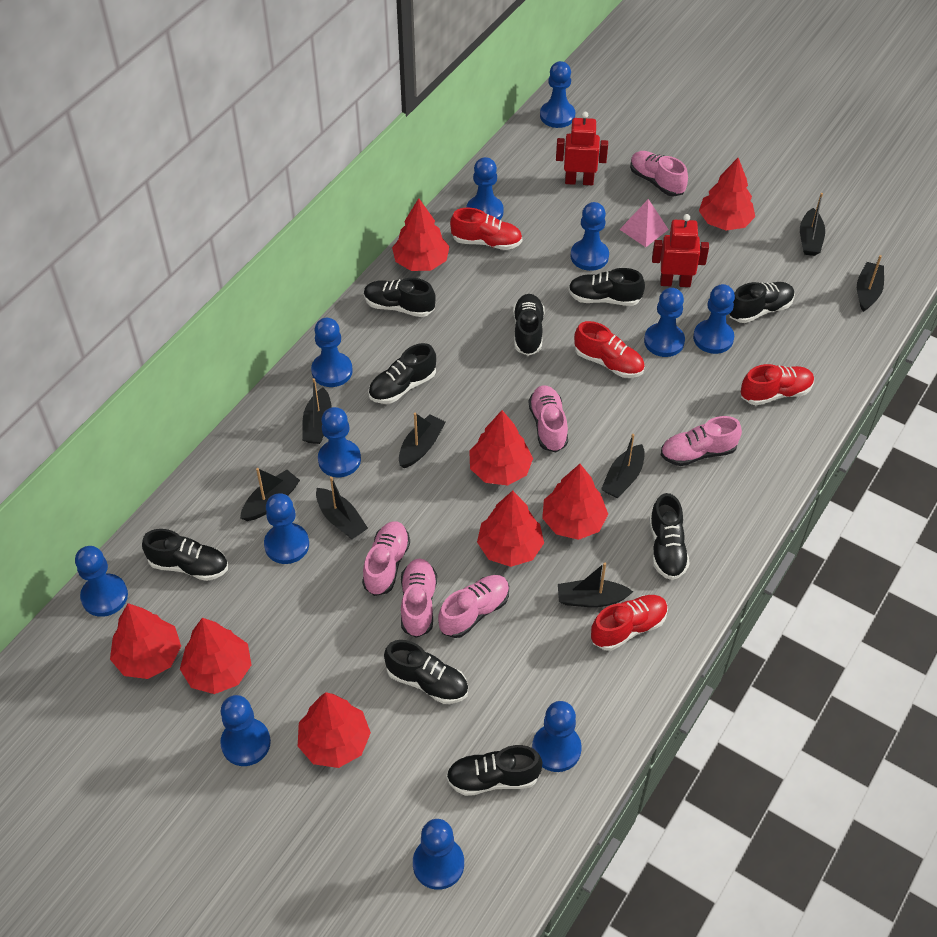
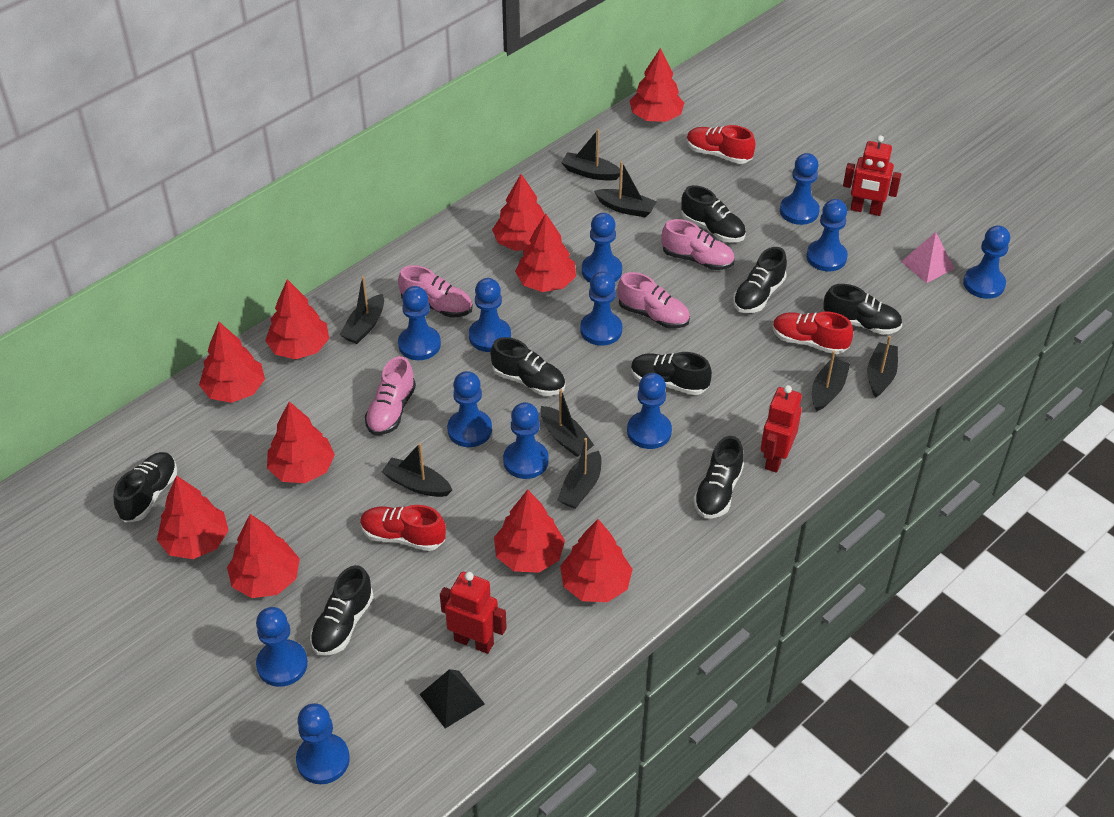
black pyramid: 0 -> 1
black shoe: 9 -> 8
pink shoe: 6 -> 4
red robot: 2 -> 3
red shoe: 4 -> 3
red tree: 8 -> 10

